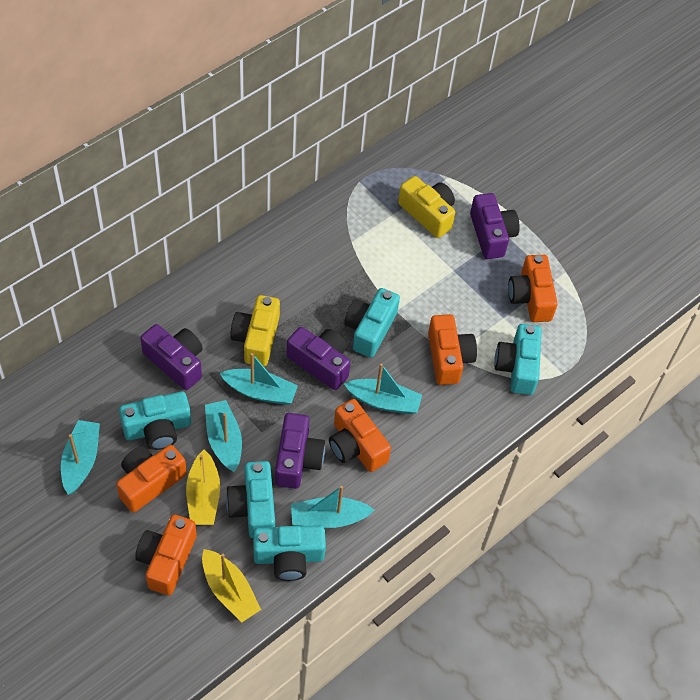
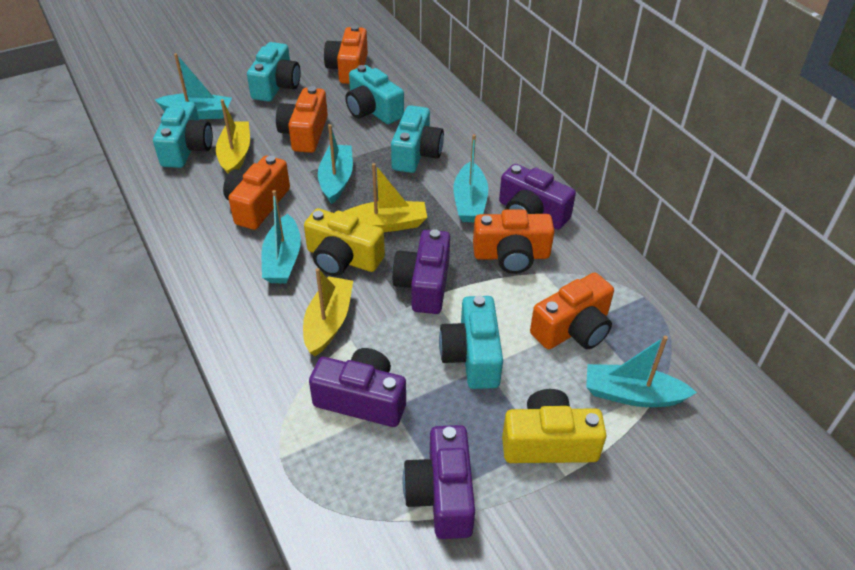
yellow boat: 2 -> 3

